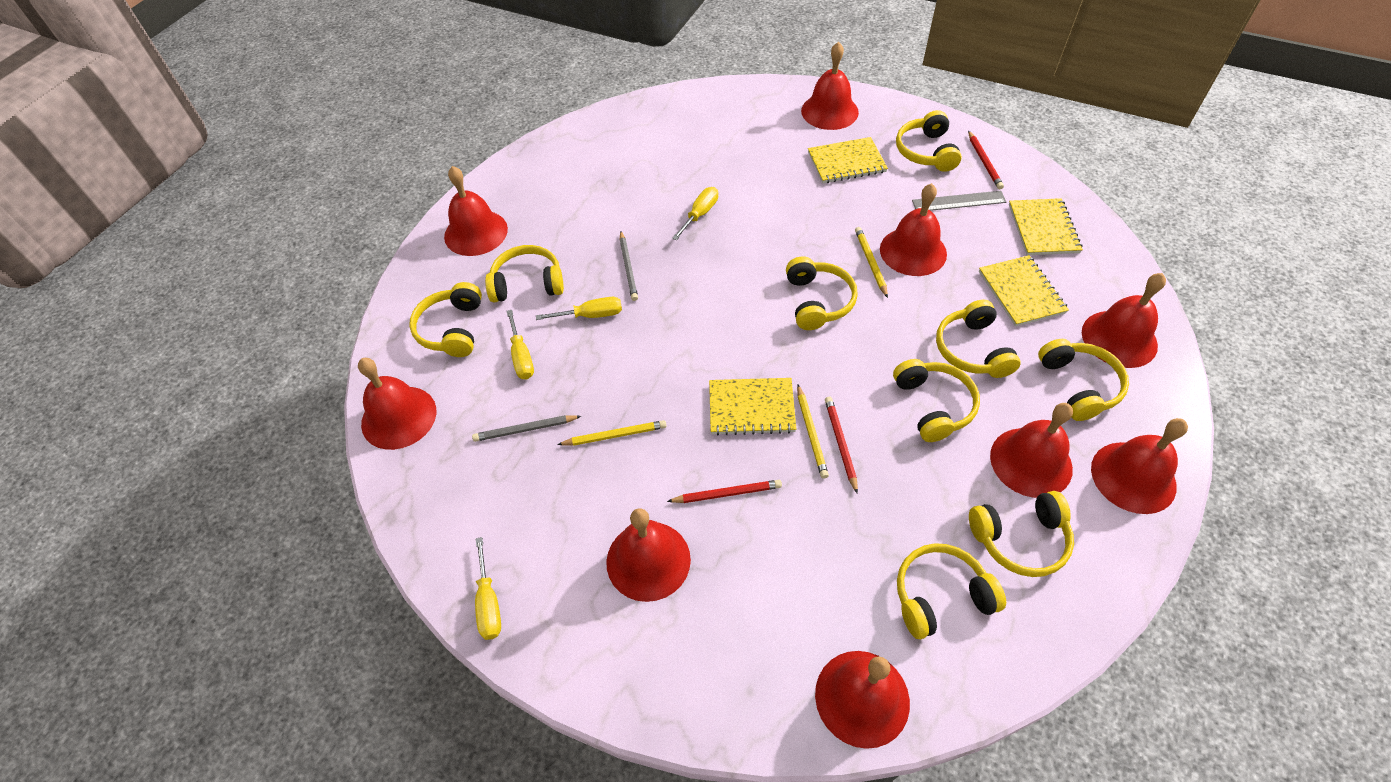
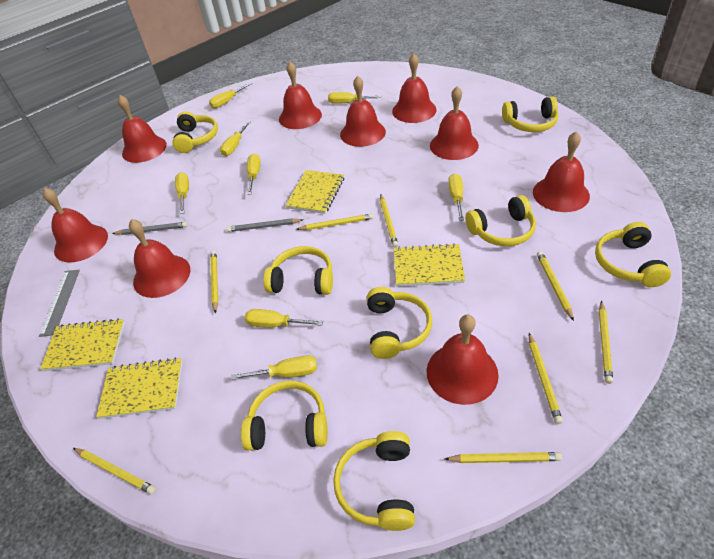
red pencil: 3 -> 0
yellow headphones: 9 -> 8
yellow pencil: 3 -> 8
yellow screwdriver: 4 -> 8

